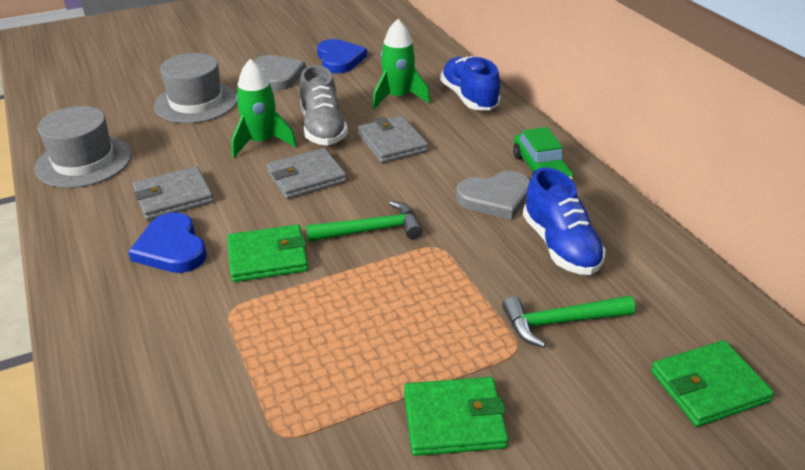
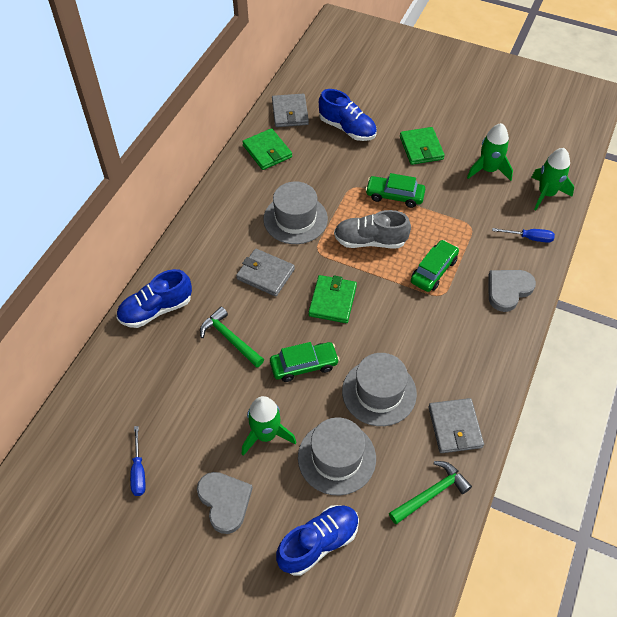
blue heart: 2 -> 0
blue screwdriver: 0 -> 2
blue shoe: 2 -> 3
green car: 1 -> 3
green rocket: 2 -> 3
grey hat: 2 -> 3

